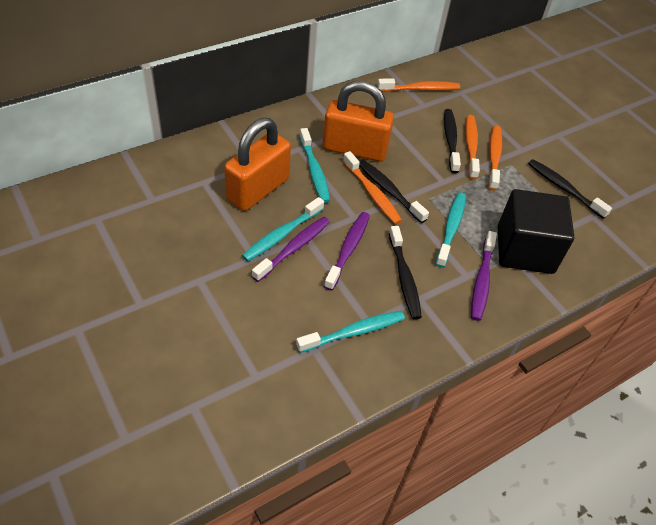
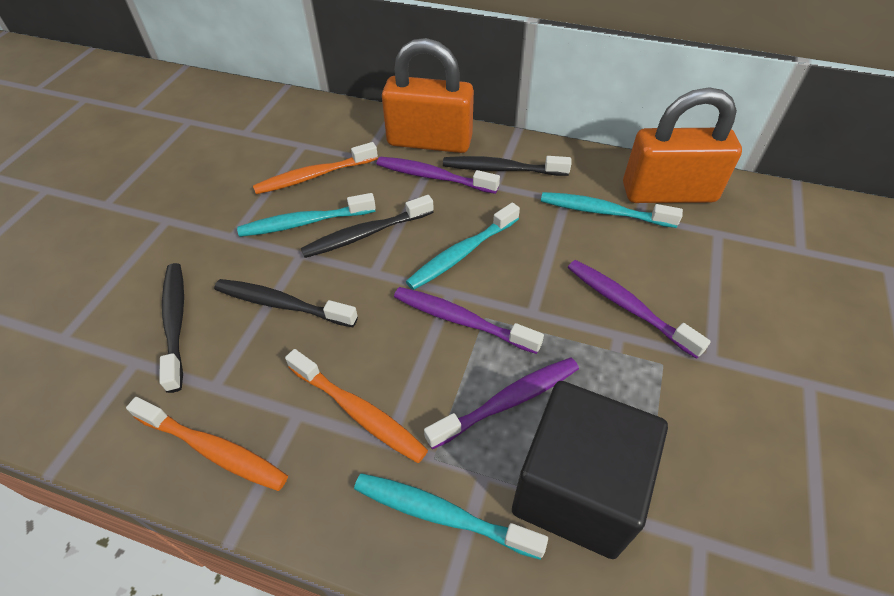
orange toothbrush: 4 -> 3
purple toothbrush: 3 -> 4

